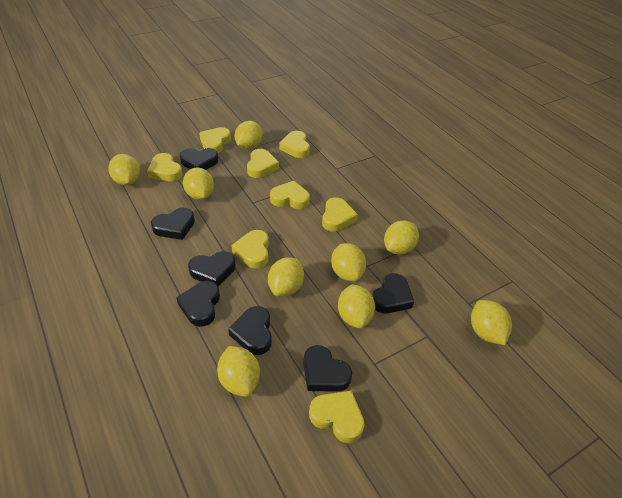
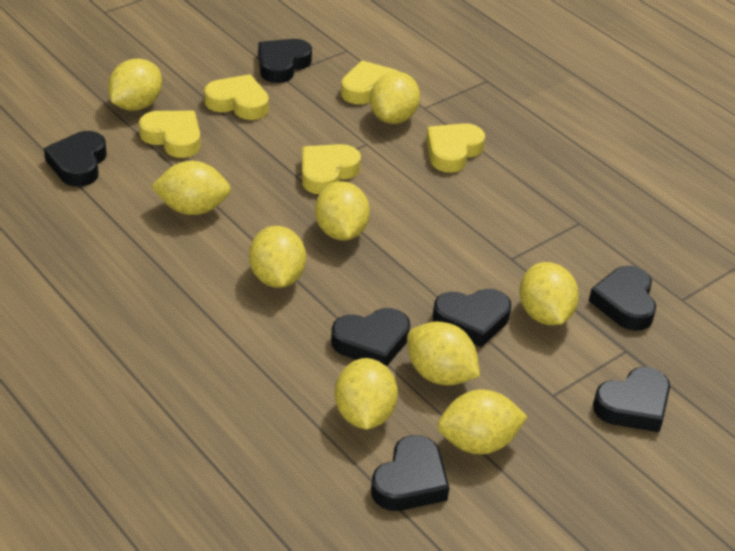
yellow heart: 8 -> 5

